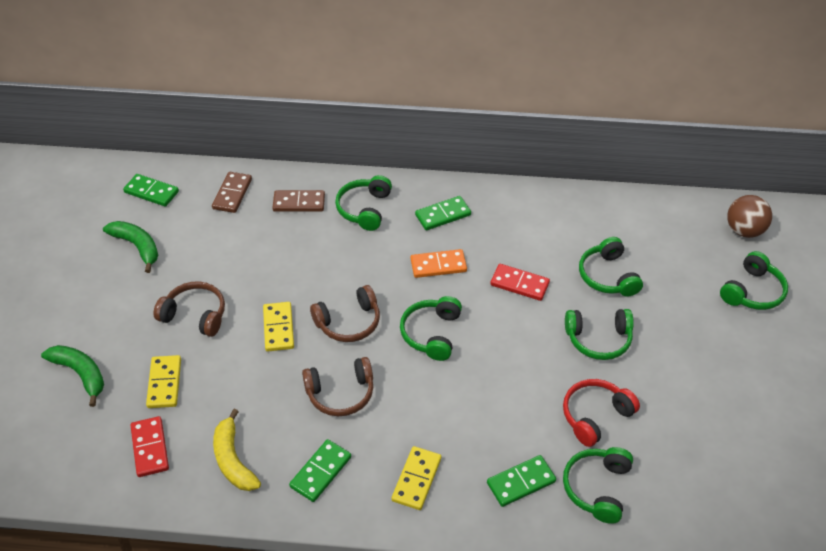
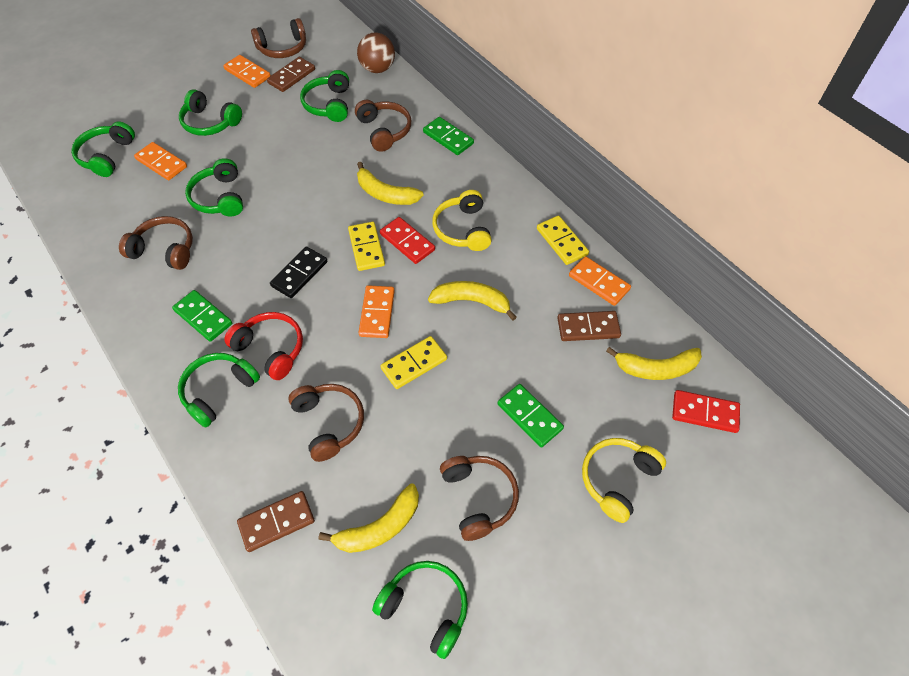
black domino: 0 -> 1
brown domino: 2 -> 3
brown headphones: 3 -> 5
green banana: 2 -> 0
green domino: 4 -> 3
orange domino: 1 -> 4
yellow banana: 1 -> 4
yellow headphones: 0 -> 2

